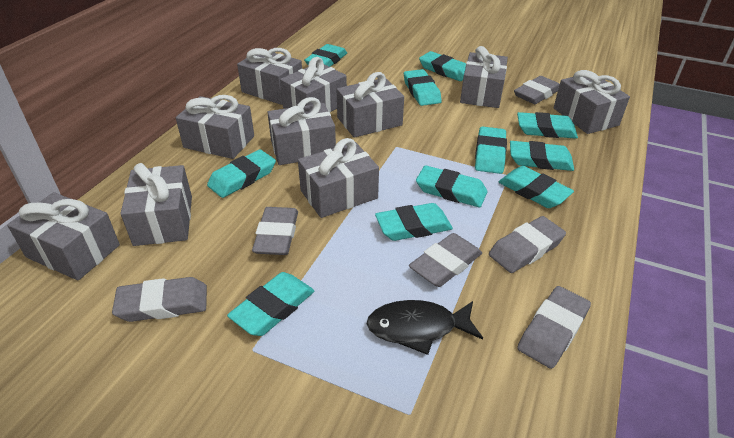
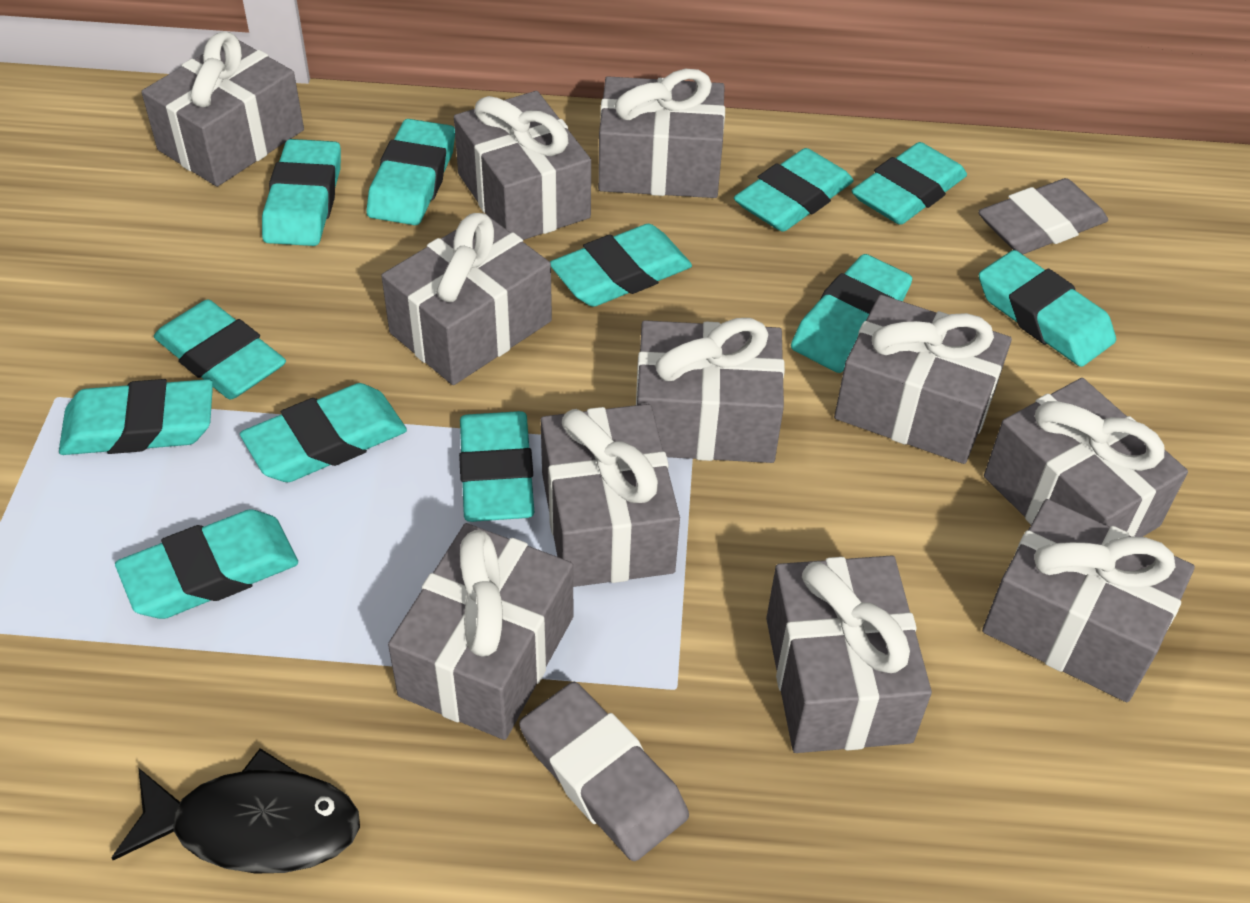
grey eraser: 6 -> 2
grey gift: 10 -> 11
turquoise eraser: 11 -> 12

